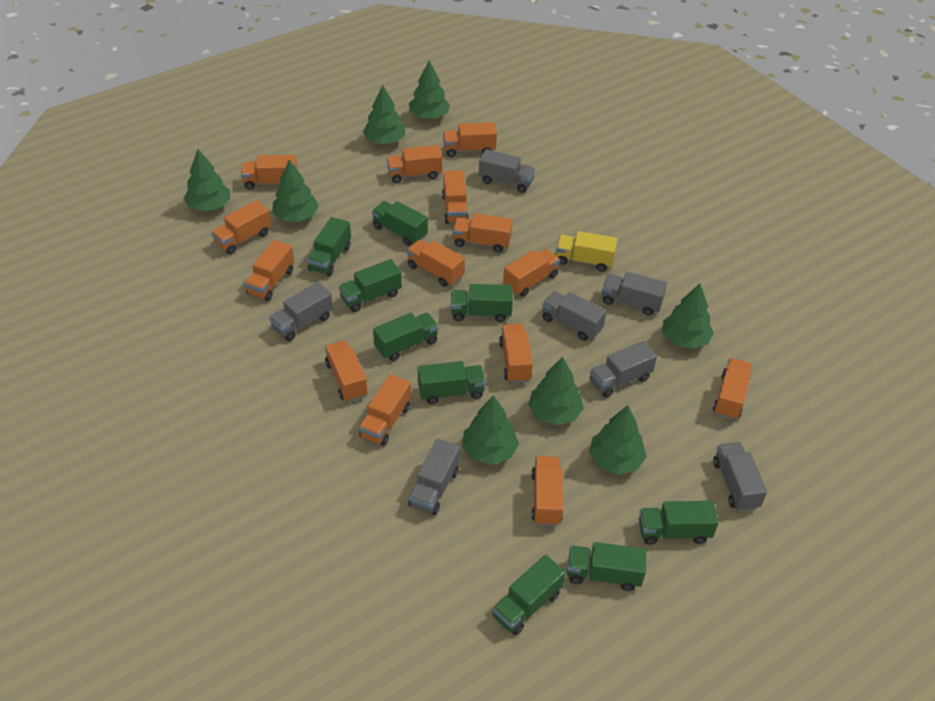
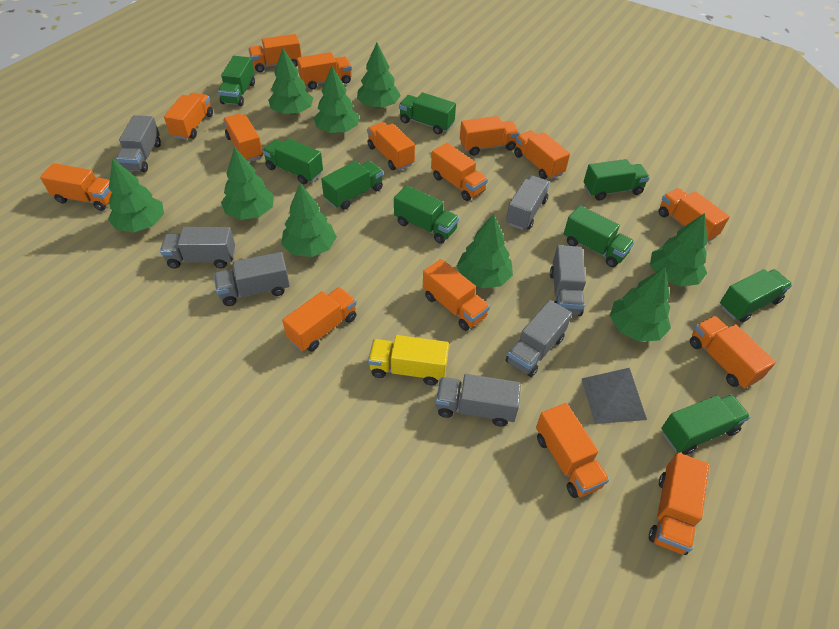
green tree: 8 -> 9
grey pyramid: 0 -> 1
orange truck: 14 -> 15

